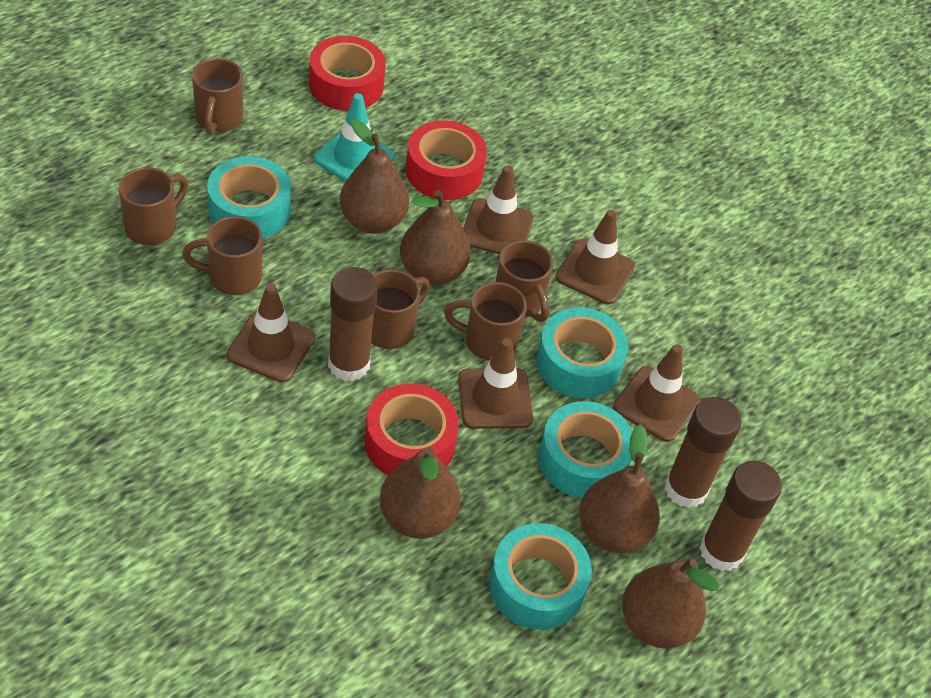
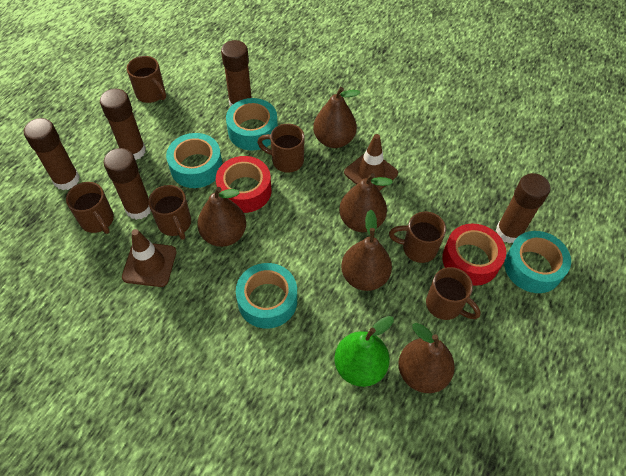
brown glue stick: 3 -> 5
brown traffic cone: 5 -> 2
green pear: 0 -> 1
red tape: 3 -> 2
turquoise traffic cone: 1 -> 0

